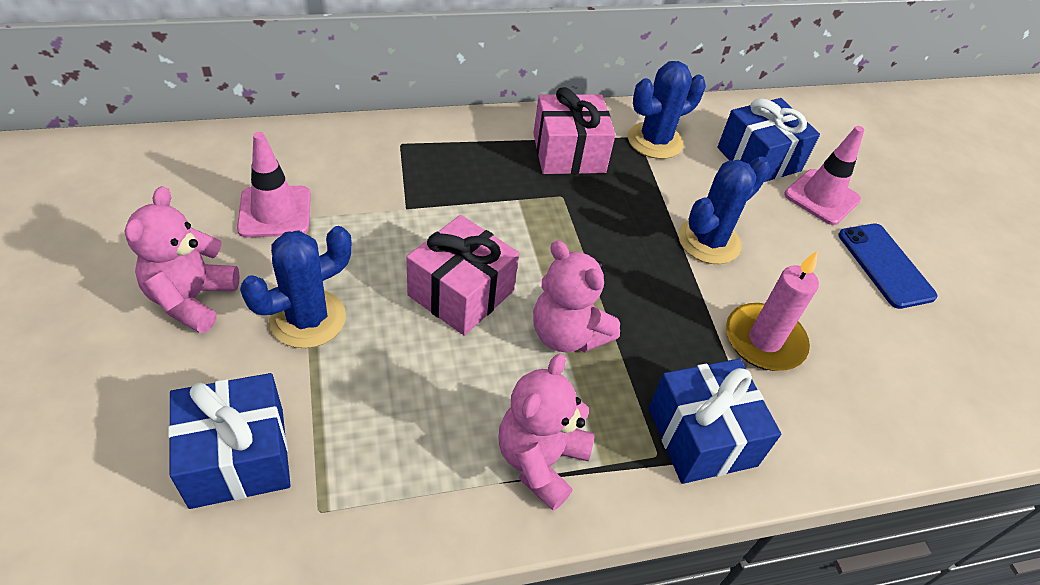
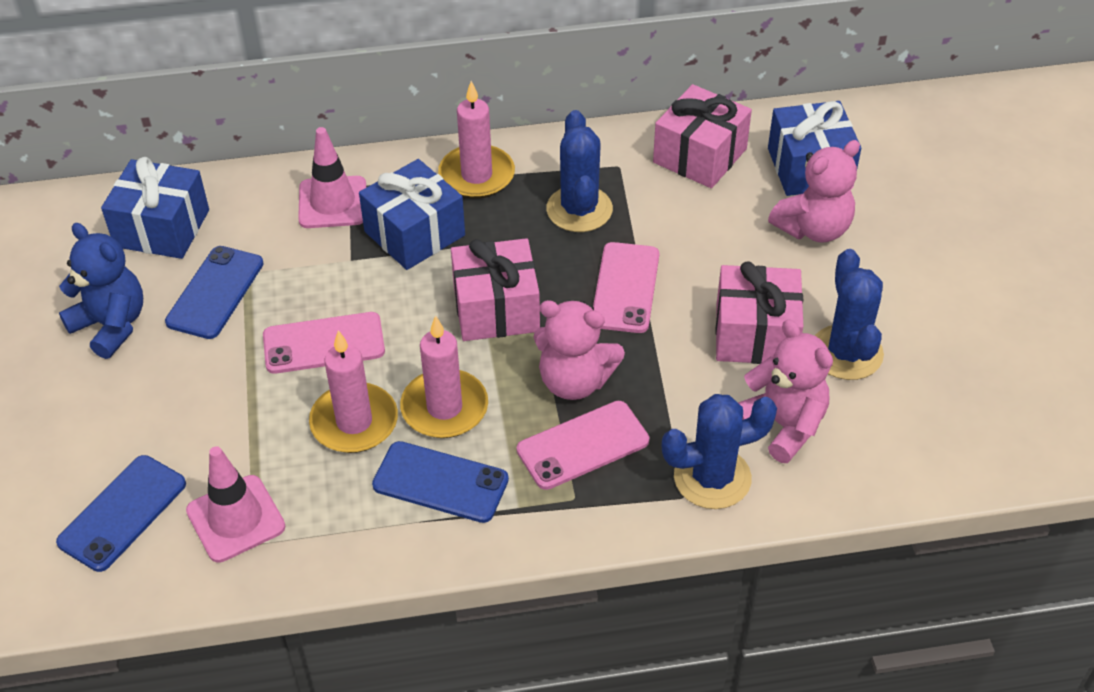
blue phone: 1 -> 3
blue teddy bear: 0 -> 1
pink candle: 1 -> 3
pink gift: 2 -> 3
pink phone: 0 -> 3

